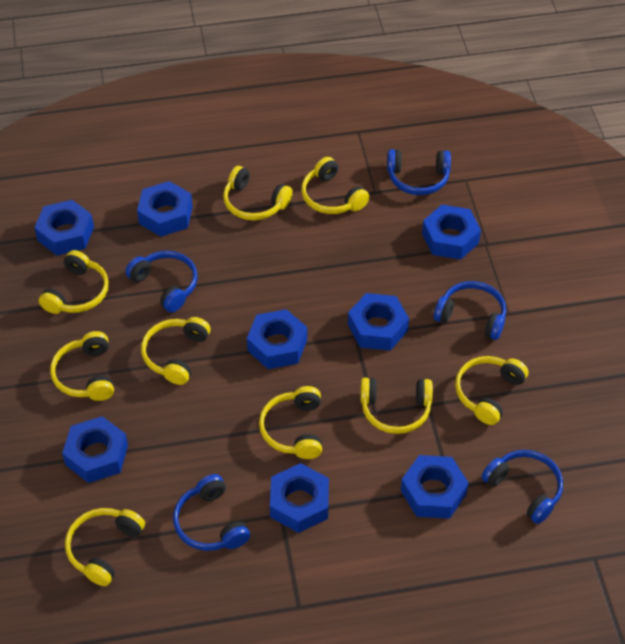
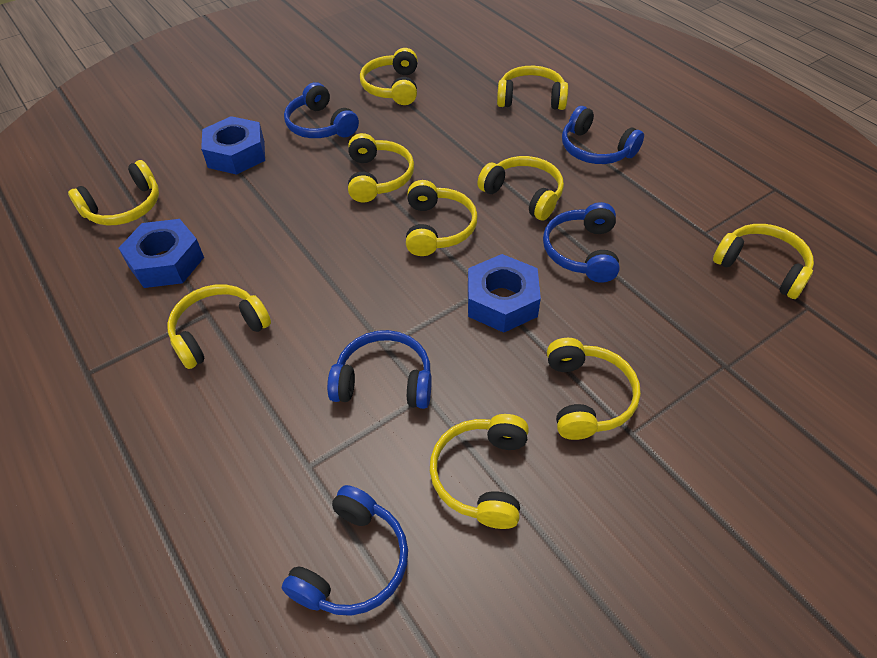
blue nut: 8 -> 3
yellow headphones: 9 -> 10

